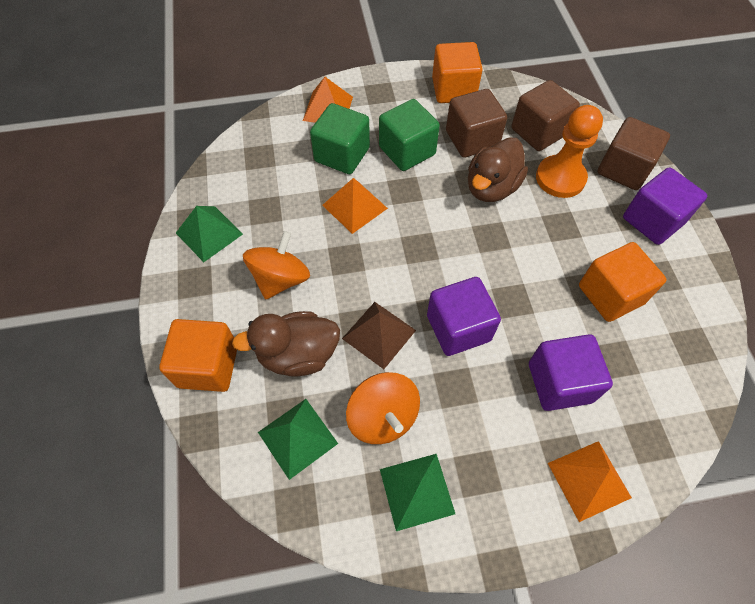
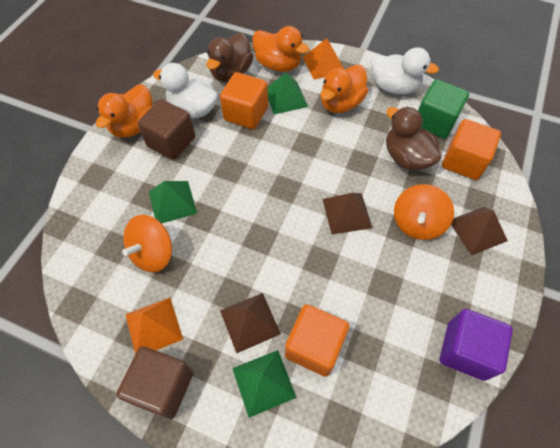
brown cube: 3 -> 2
brown pyramid: 1 -> 3
green cube: 2 -> 1
orange duck: 0 -> 3
orange pawn: 1 -> 0
orange pyramid: 3 -> 2
purple cube: 3 -> 1
white duck: 0 -> 2

